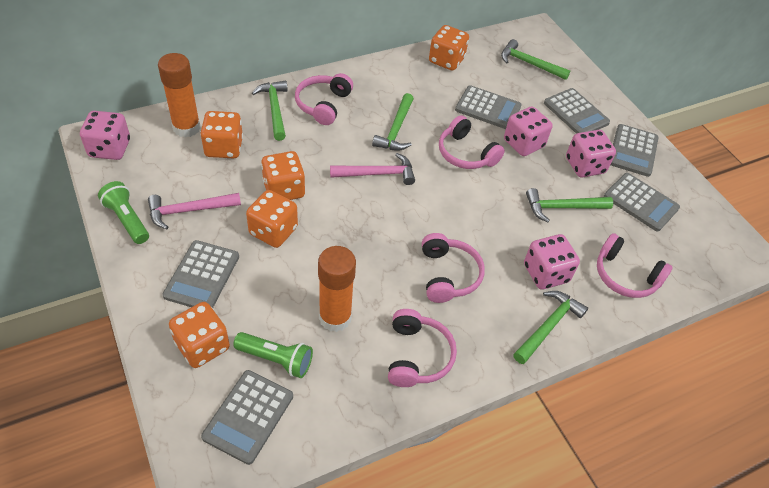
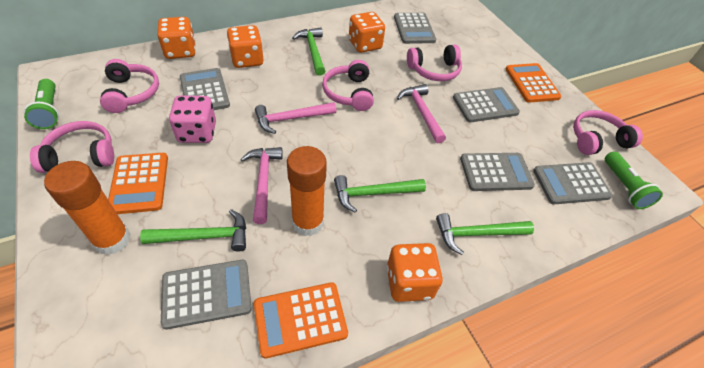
green hammer: 5 -> 4
orange calculator: 0 -> 3
orange dice: 5 -> 4
pink dice: 4 -> 1
pink hammer: 2 -> 3

